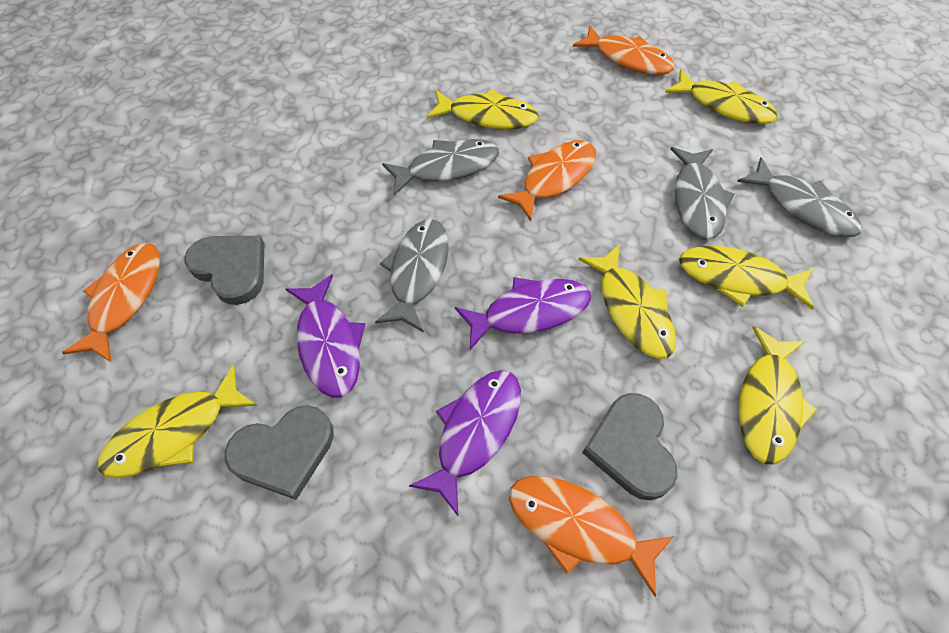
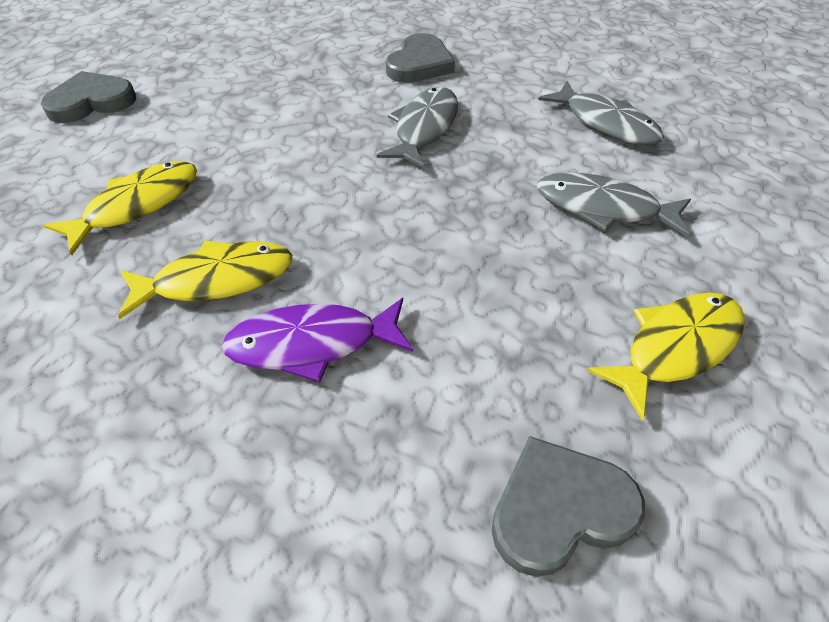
grey fish: 4 -> 3
orange fish: 4 -> 0
purple fish: 3 -> 1
yellow fish: 6 -> 3

